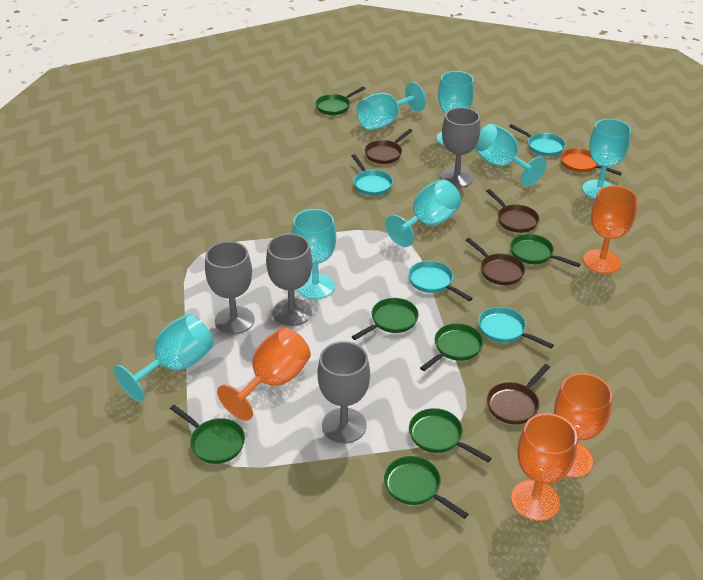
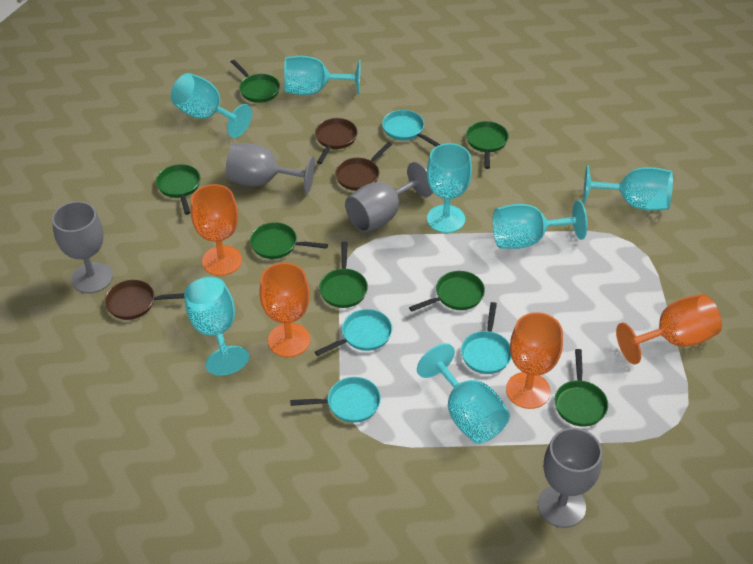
brown pan: 4 -> 3
orange pan: 1 -> 0

